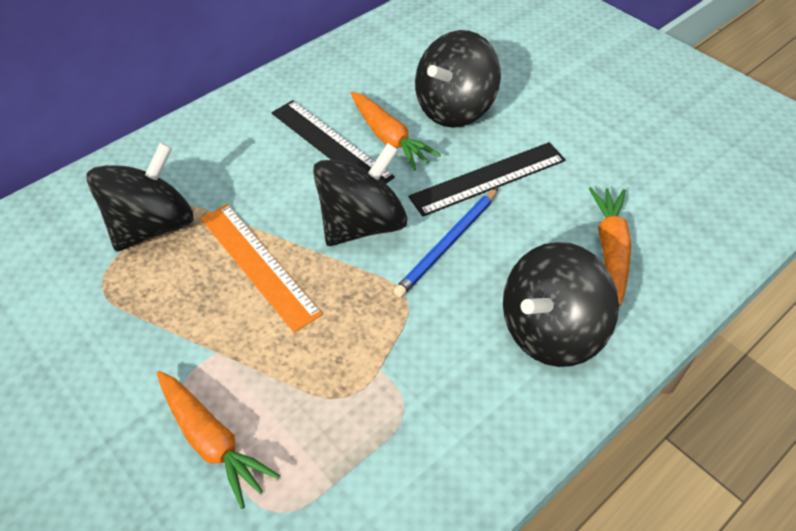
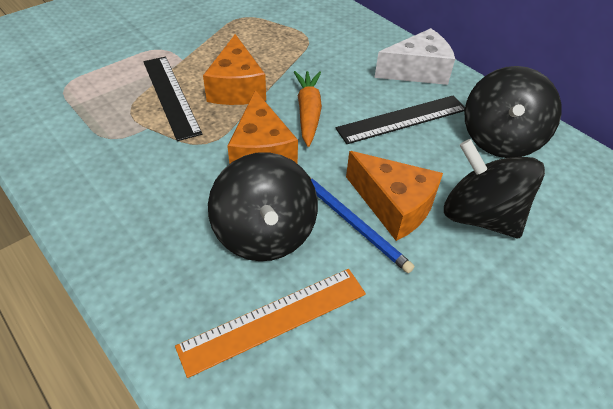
black spinning top: 4 -> 3
orange carrot: 3 -> 1
orange cheese: 0 -> 3
white cheese: 0 -> 1

